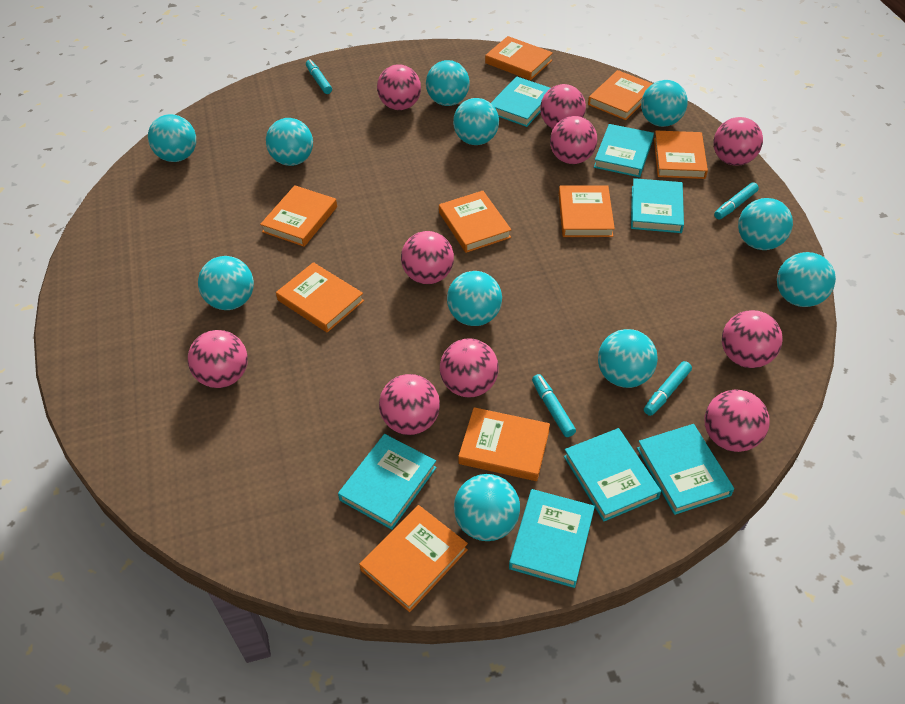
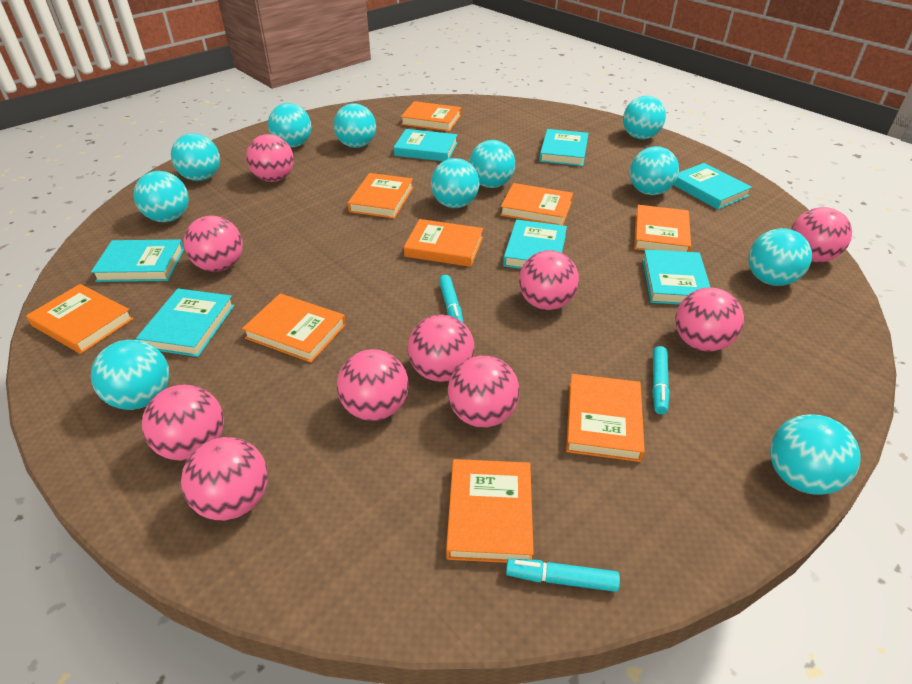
turquoise marker: 4 -> 3

